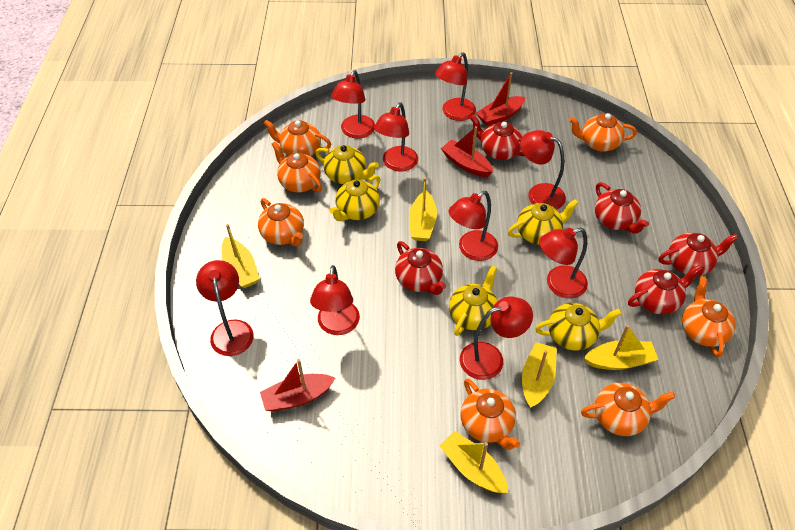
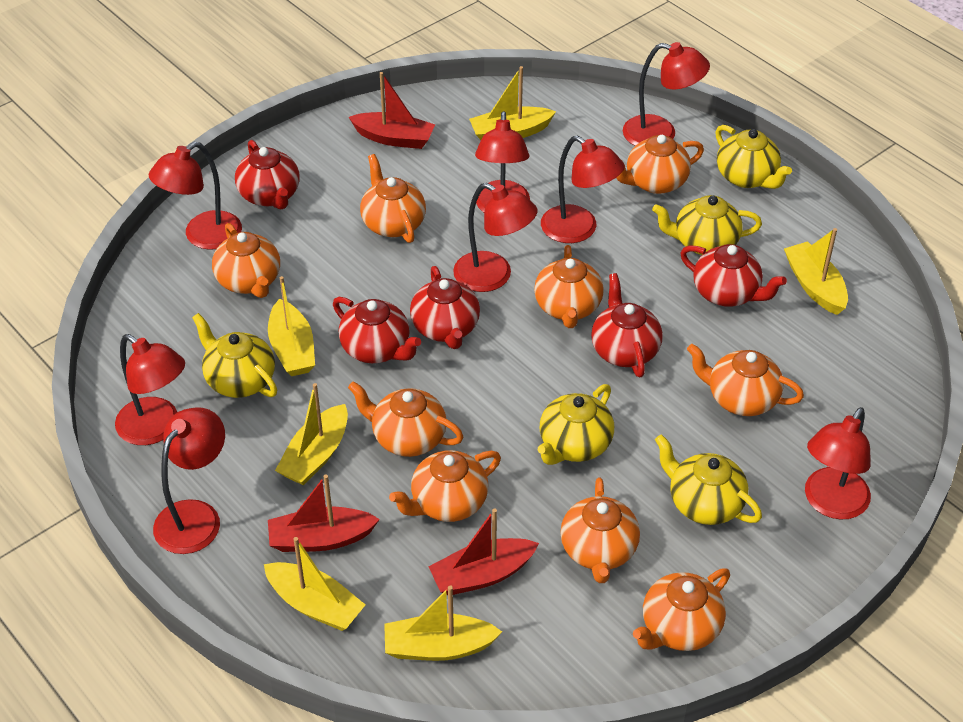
orange teapot: 7 -> 9
red lamp: 9 -> 8
yellow boat: 5 -> 6

